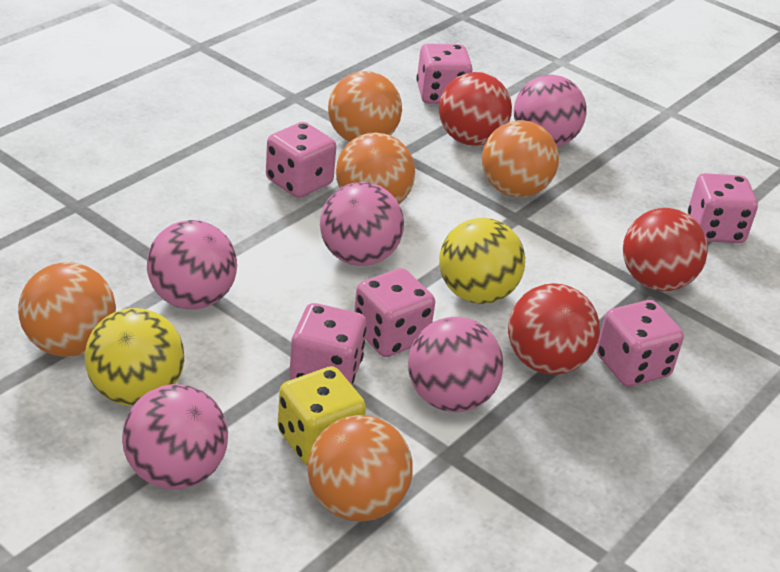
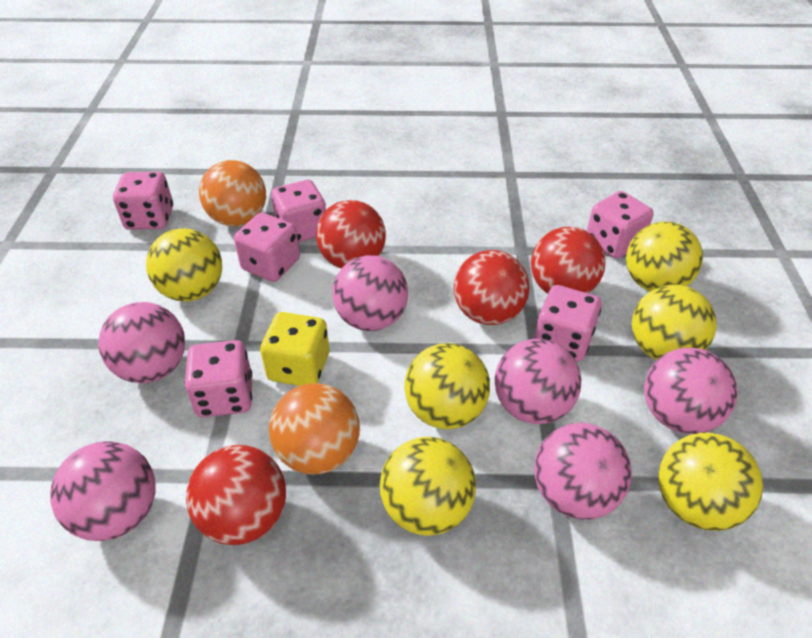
orange ball: 5 -> 2
pink ball: 5 -> 6
red ball: 3 -> 4
yellow ball: 2 -> 6

